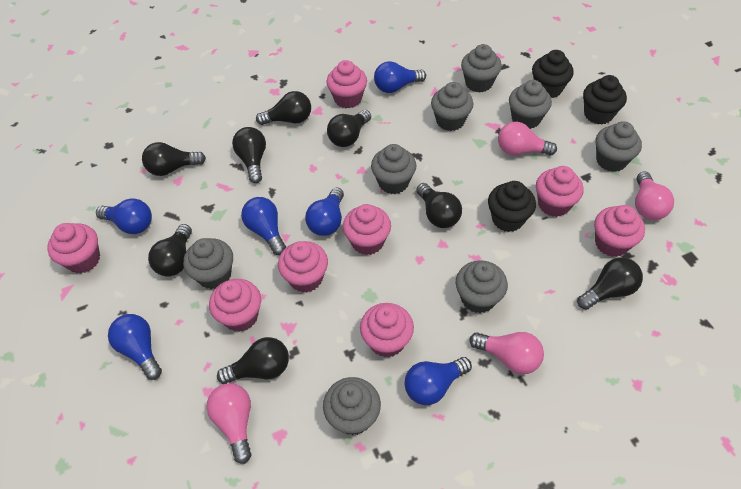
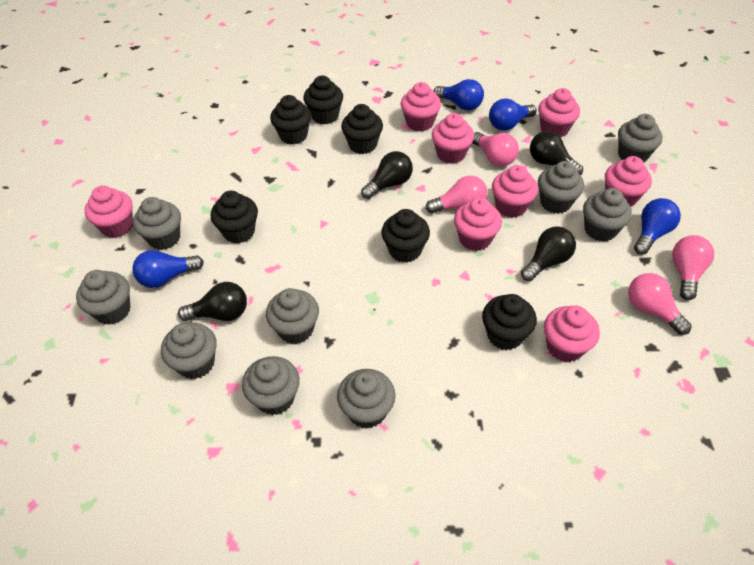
black cupcake: 3 -> 6
black light bulb: 8 -> 4
blue light bulb: 6 -> 4
grey cupcake: 8 -> 9

